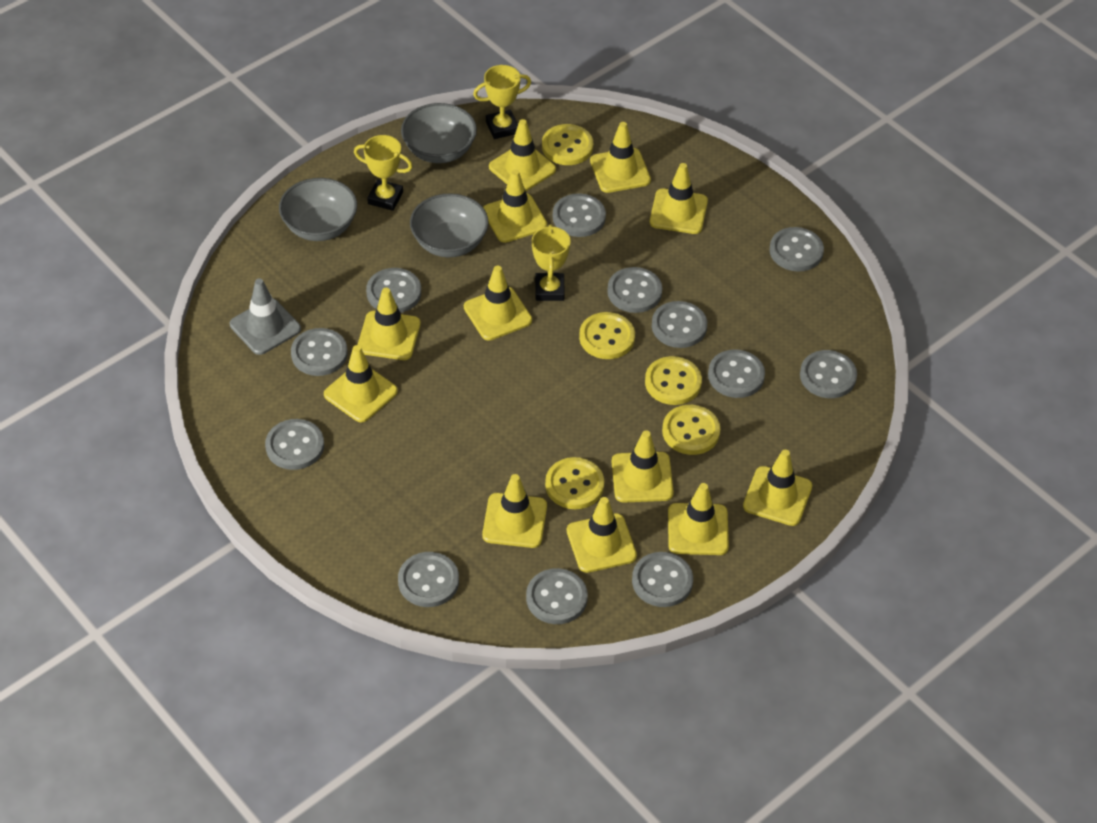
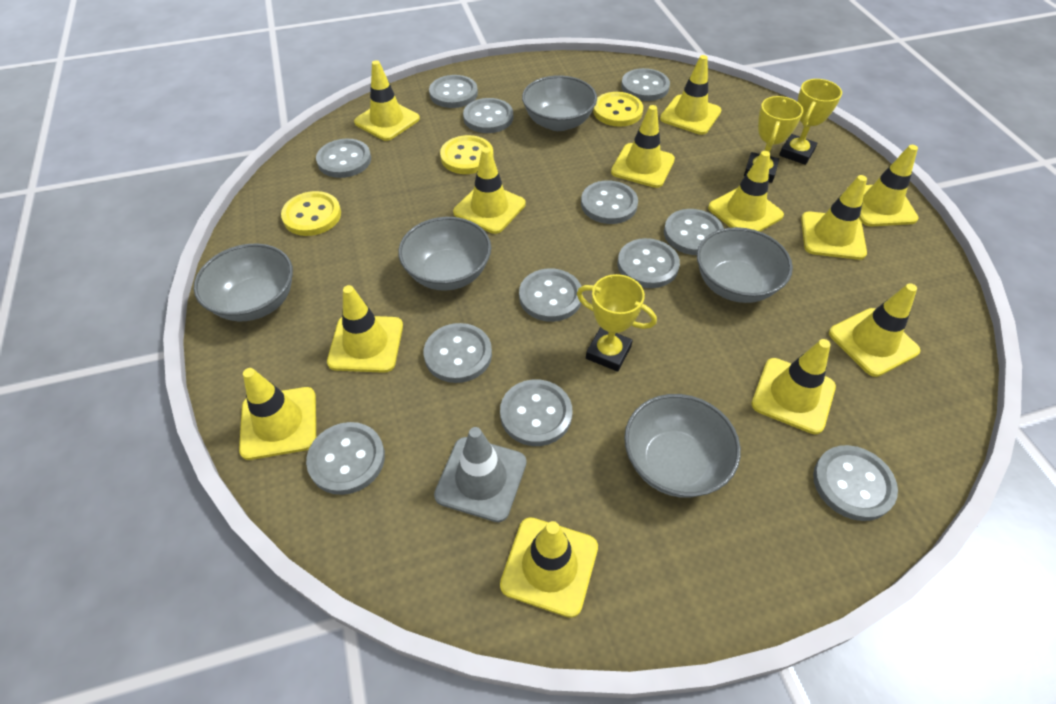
grey bowl: 3 -> 5
yellow button: 5 -> 3

